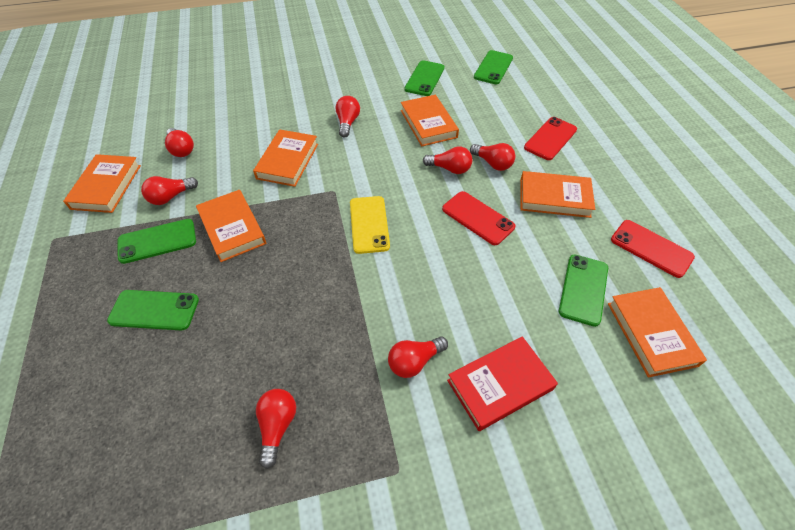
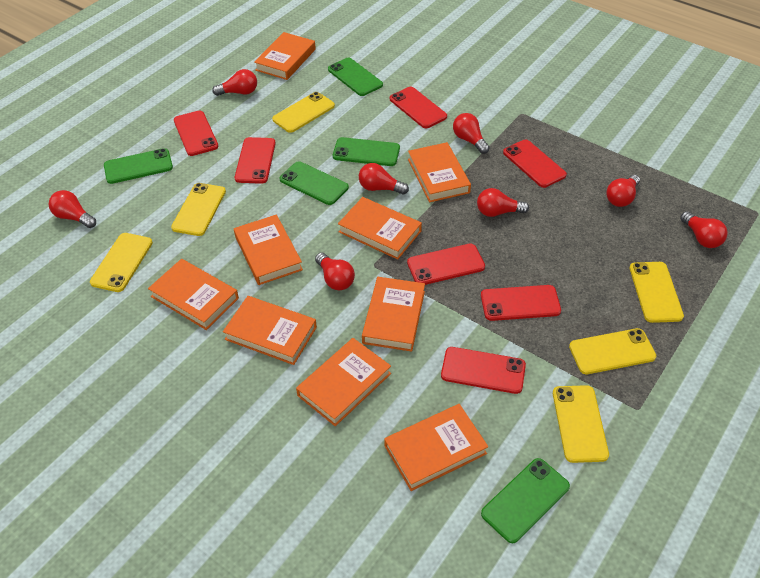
orange book: 6 -> 9
red book: 1 -> 0
red light bulb: 7 -> 8
red phone: 3 -> 7
yellow phone: 1 -> 6

